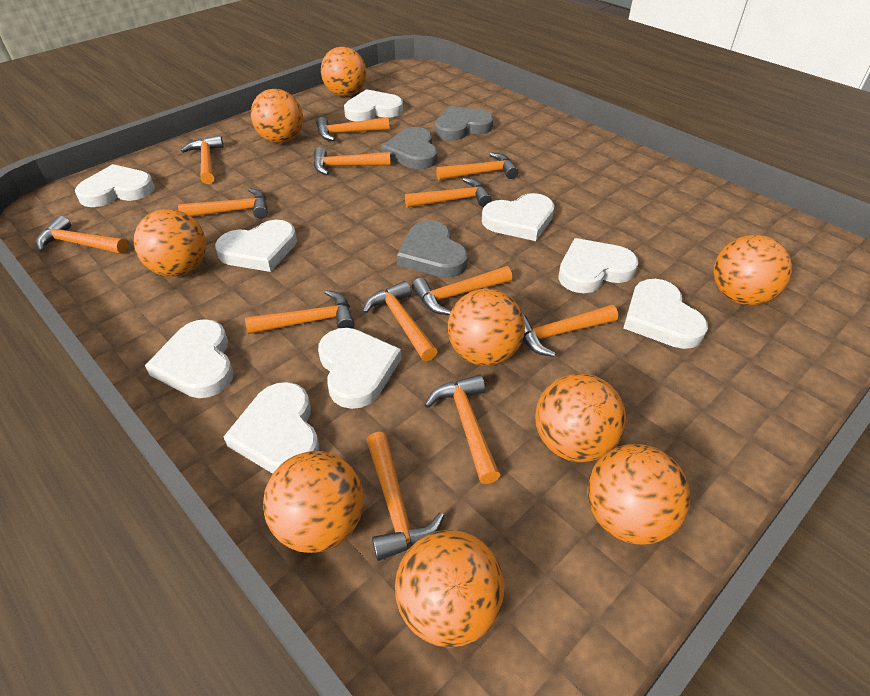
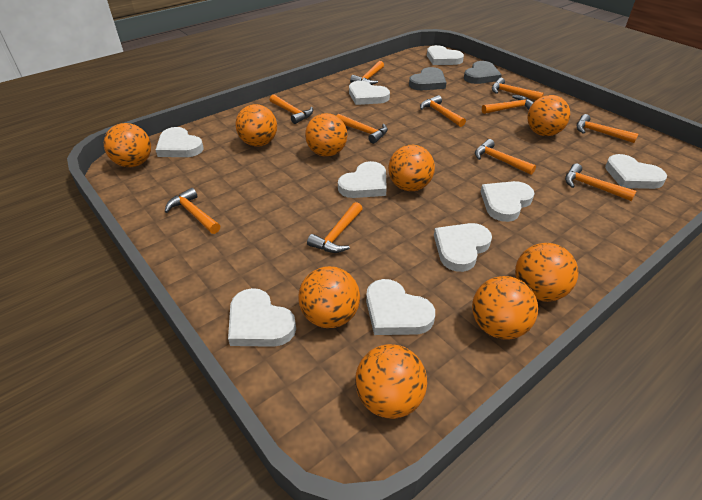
grey heart: 3 -> 2
orange hammer: 13 -> 11

